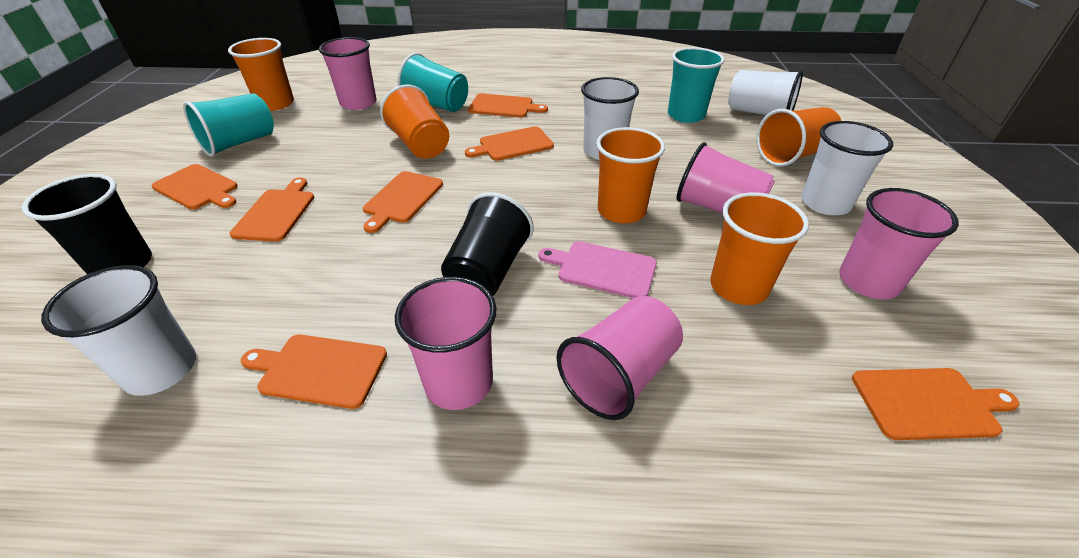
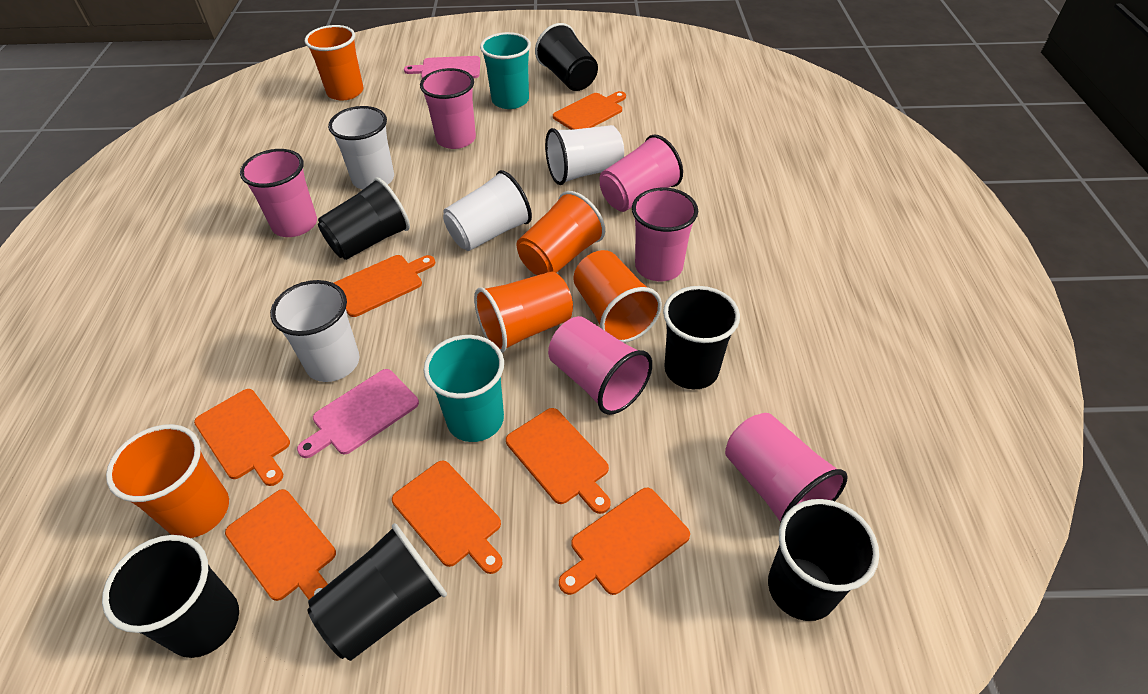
black cup: 2 -> 6
pink cup: 5 -> 6
pink cutting board: 1 -> 2
turquoise cup: 3 -> 2

